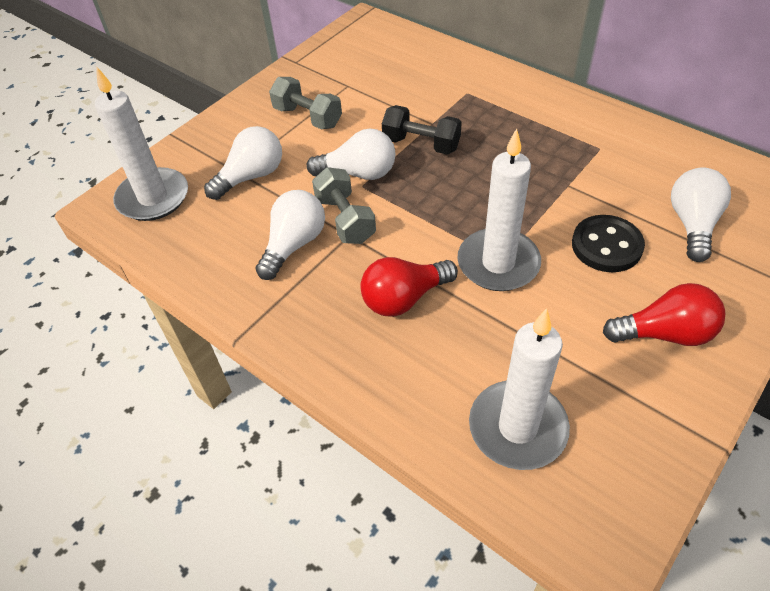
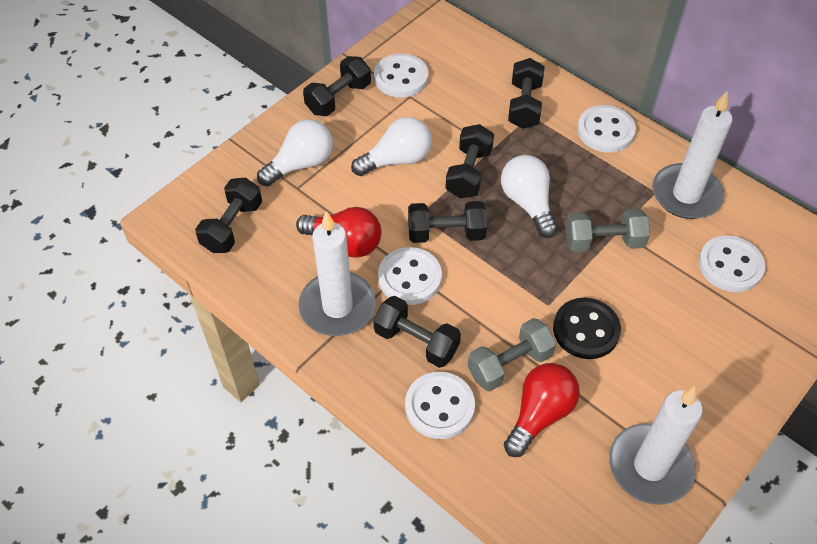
black dumbbell: 1 -> 6
white button: 0 -> 5
white light bulb: 4 -> 3

